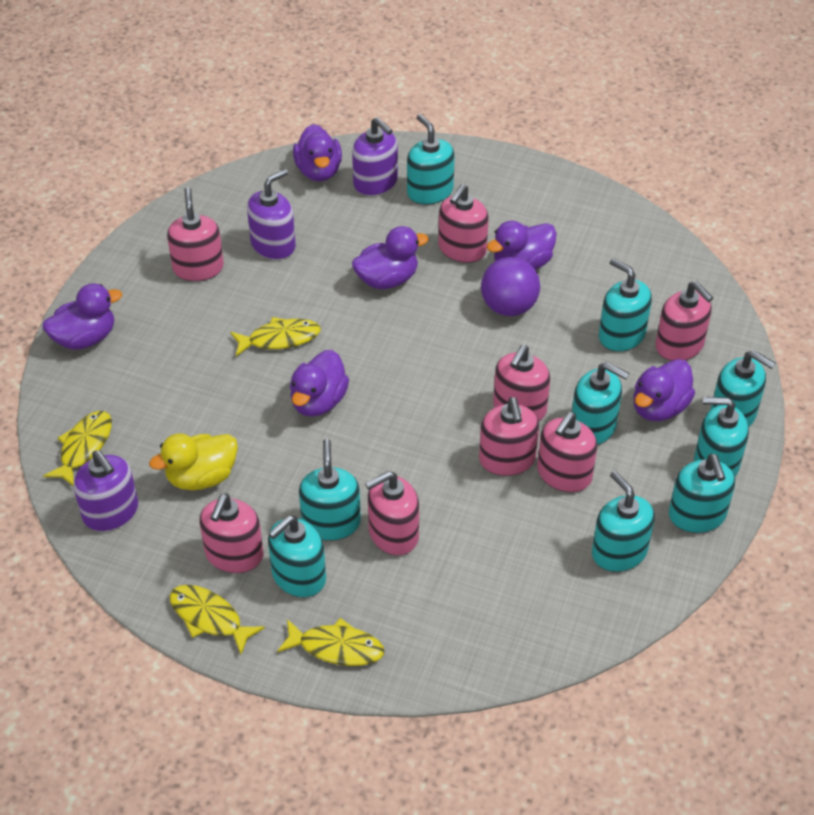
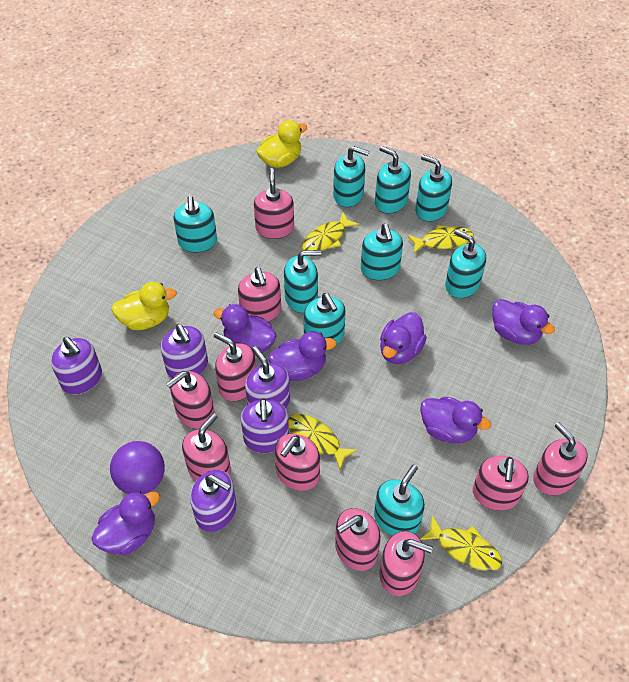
pink soap dispenser: 8 -> 10
purple soap dispenser: 3 -> 5
yellow duck: 1 -> 2

